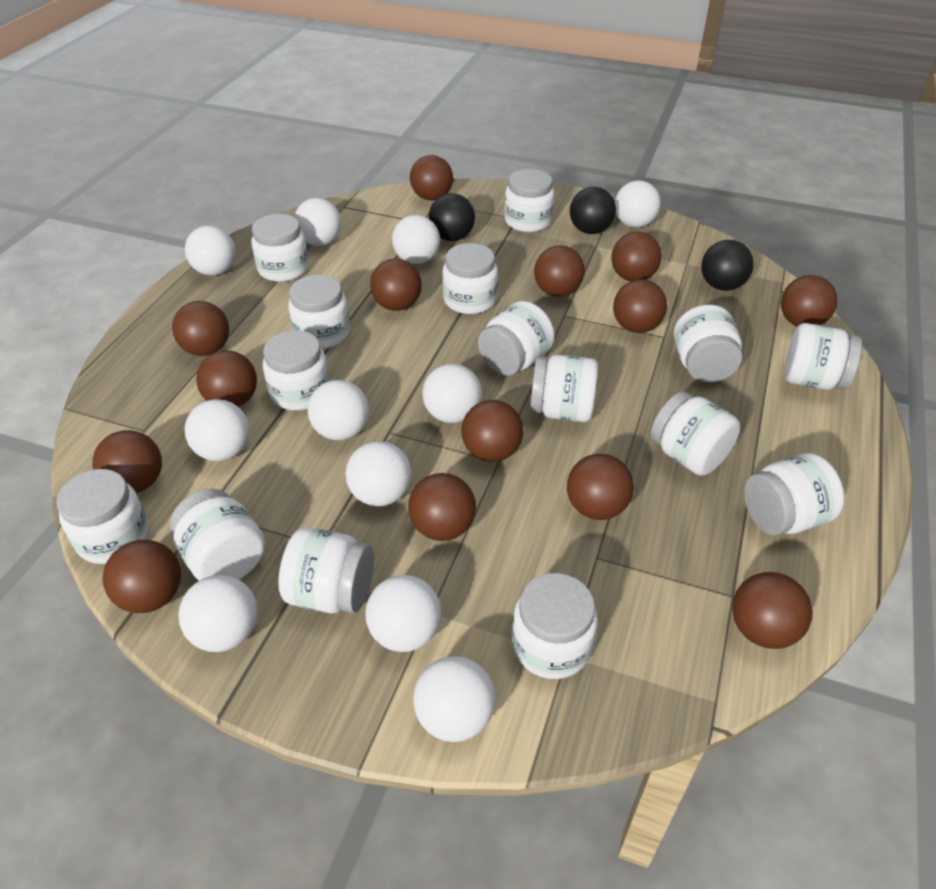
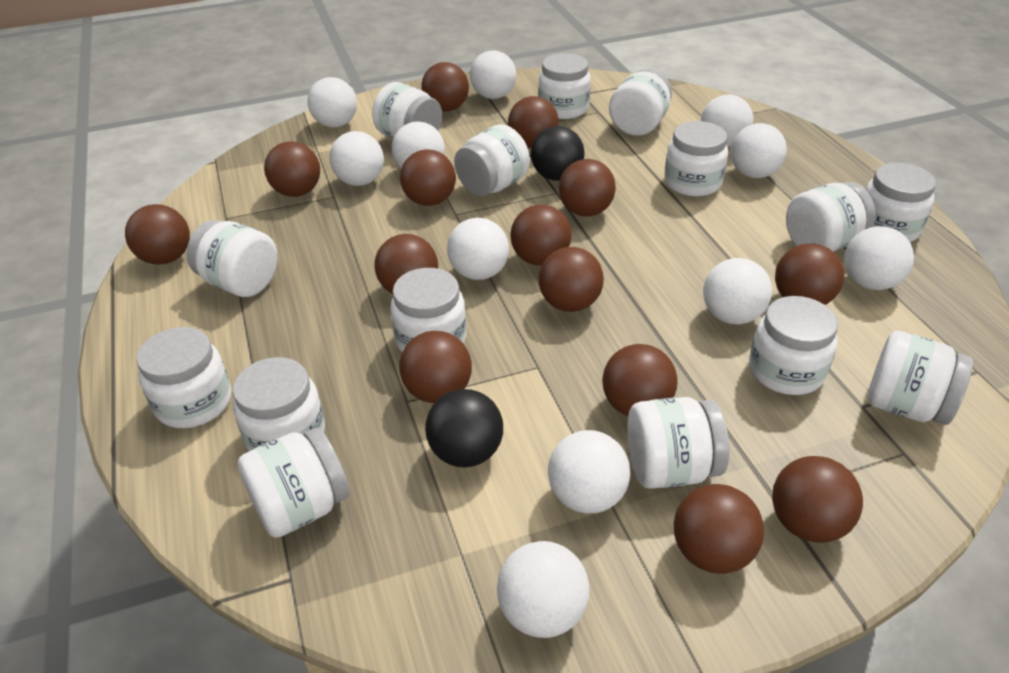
black ball: 3 -> 2

